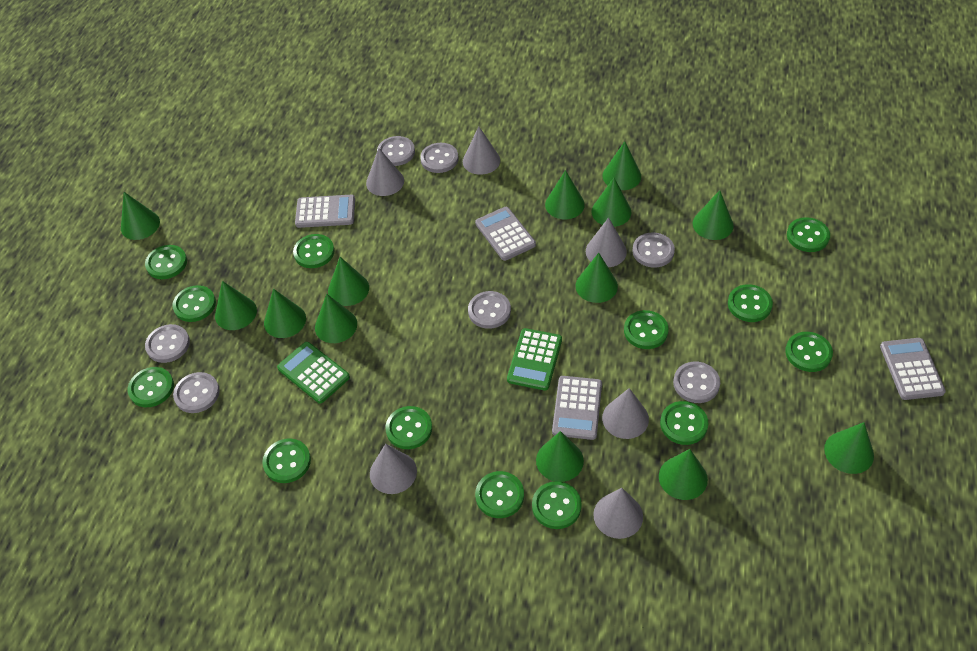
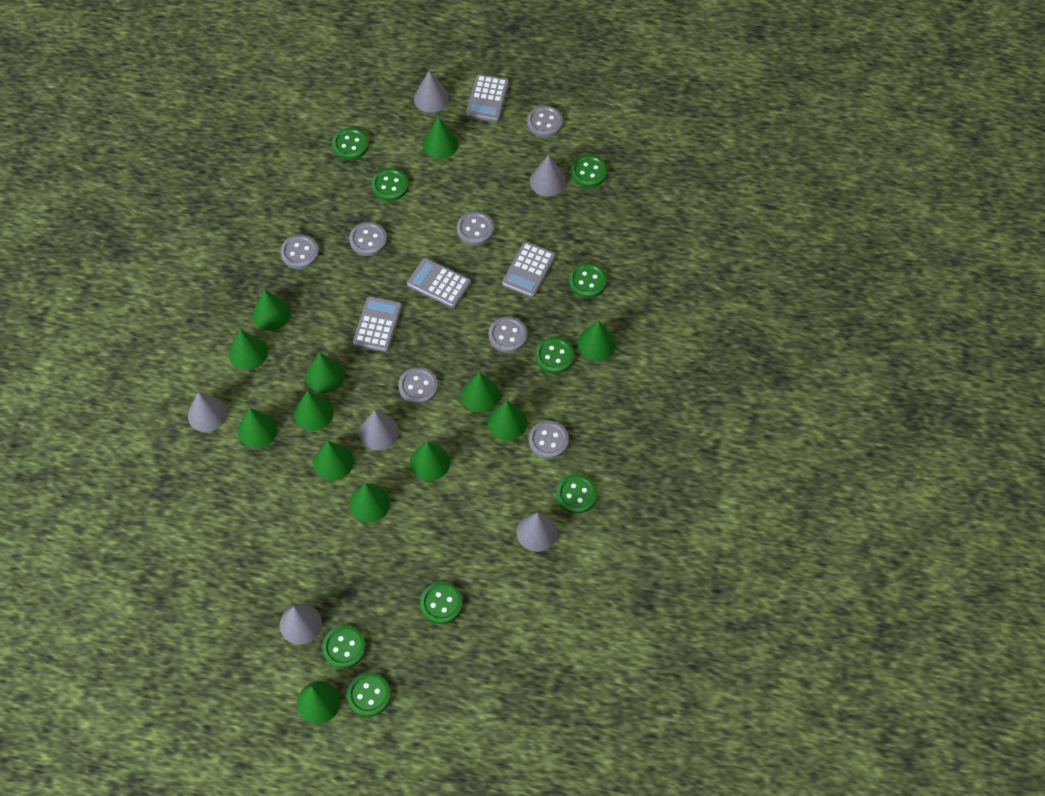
green button: 13 -> 9
green calculator: 2 -> 0

